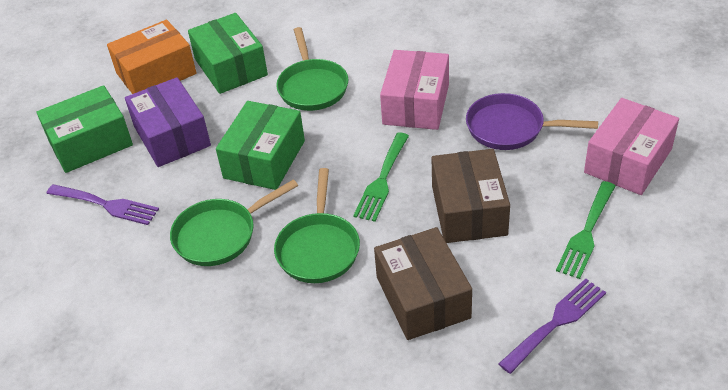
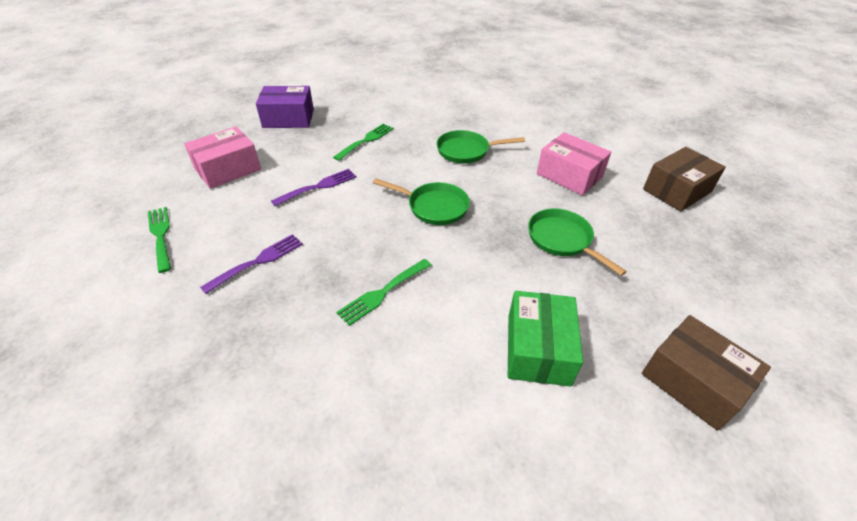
green box: 3 -> 1
green fork: 2 -> 3
orange box: 1 -> 0
purple pan: 1 -> 0

